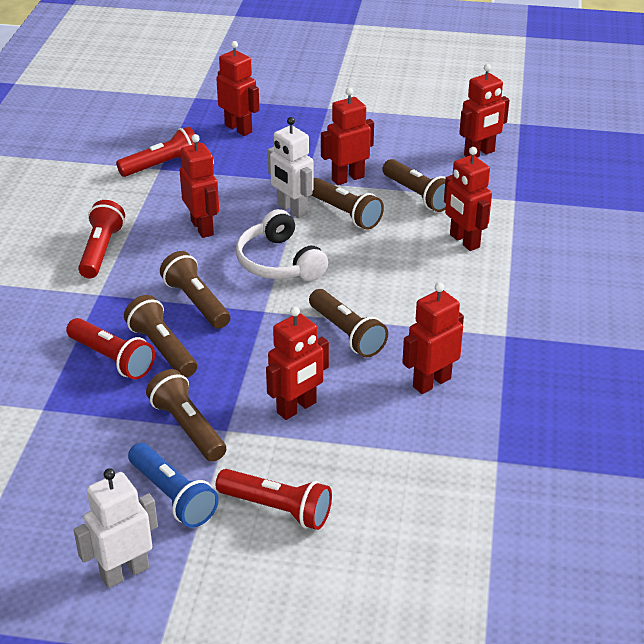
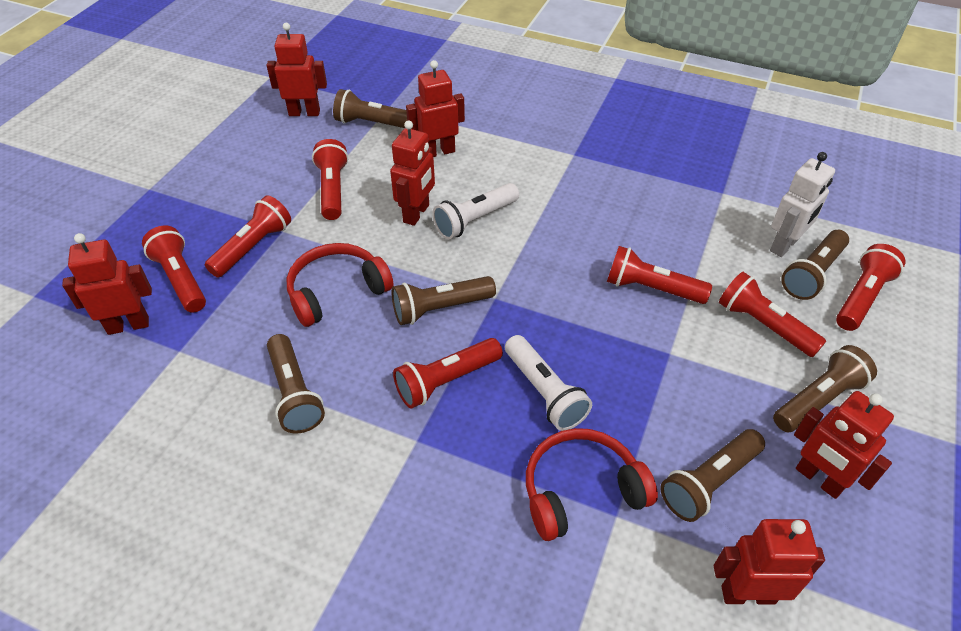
blue flashlight: 1 -> 0
red flashlight: 4 -> 7
red headphones: 0 -> 2
red robot: 7 -> 6
white flashlight: 0 -> 2
white headphones: 1 -> 0
white robot: 2 -> 1

